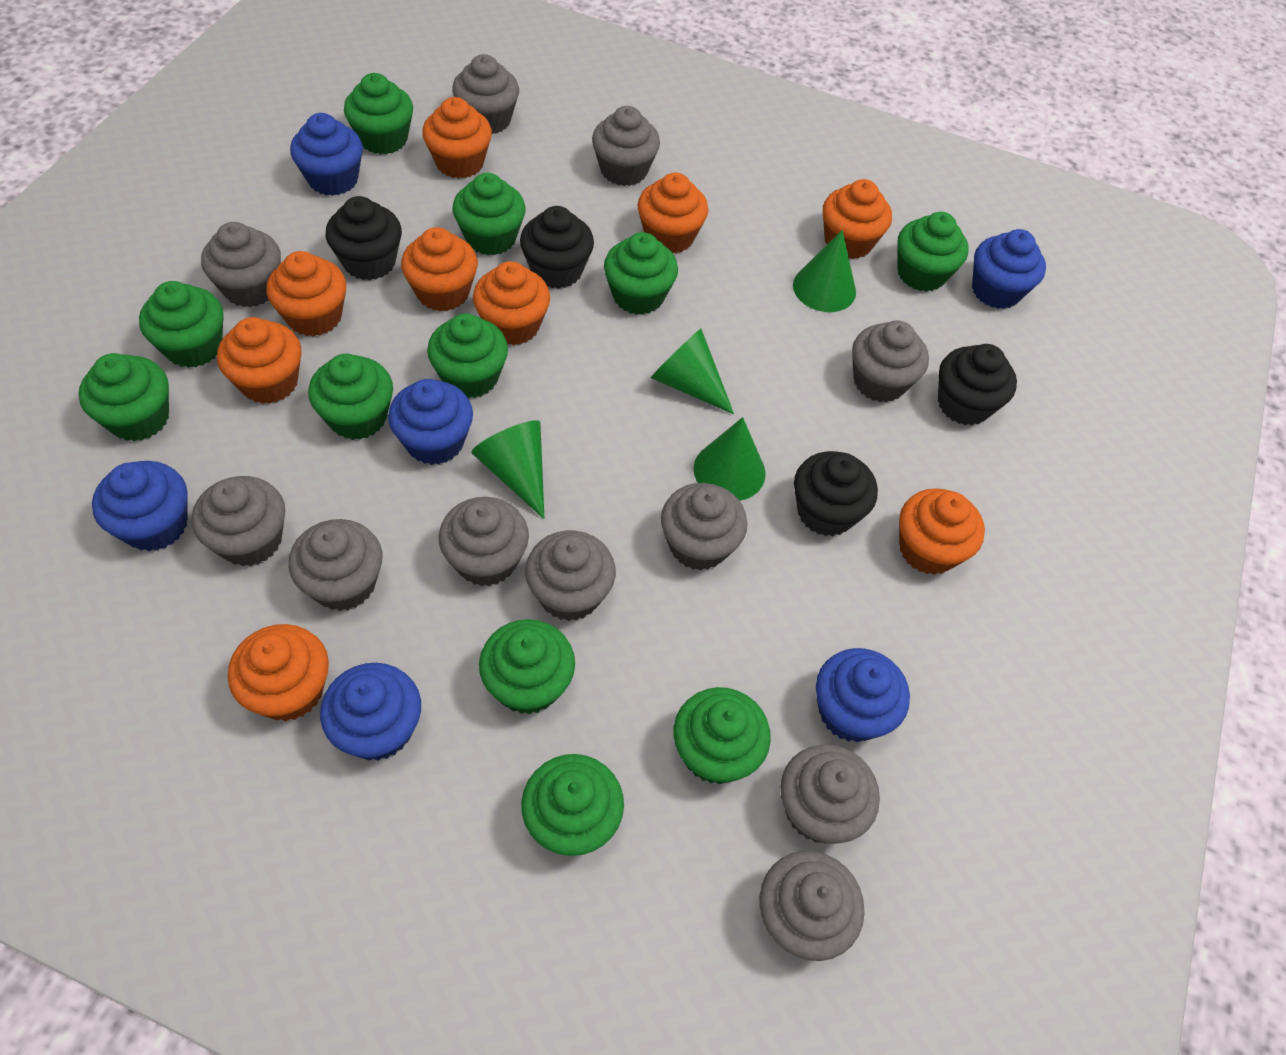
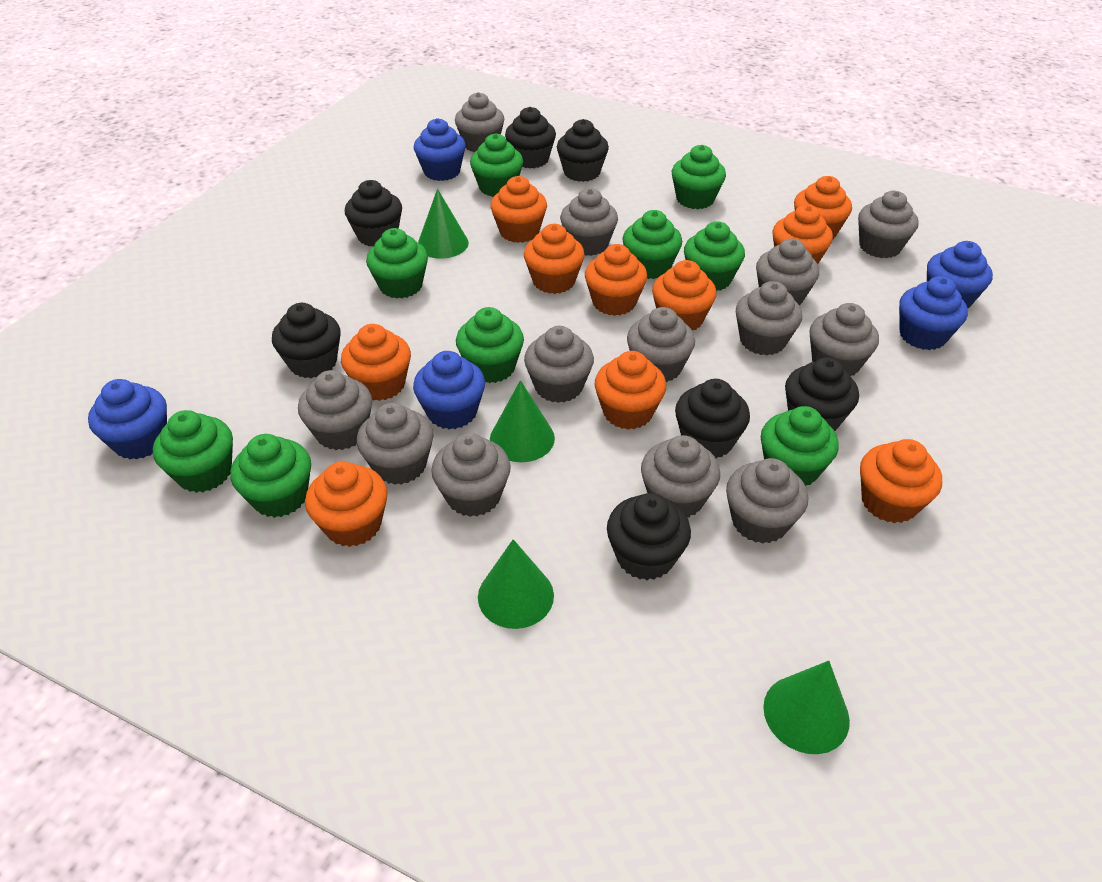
black cupcake: 4 -> 7
blue cupcake: 6 -> 5
green cupcake: 11 -> 9
grey cupcake: 11 -> 13
orange cupcake: 9 -> 10

